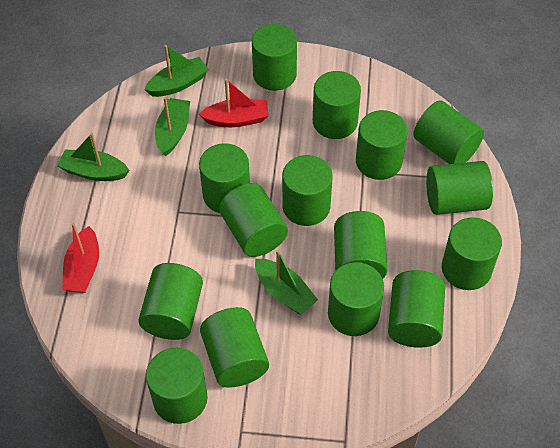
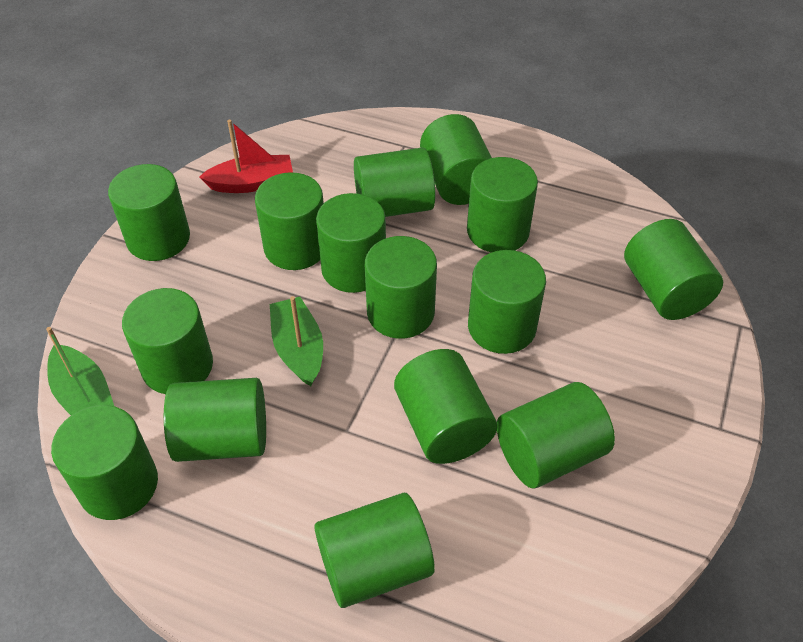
green boat: 4 -> 2
red boat: 2 -> 1

